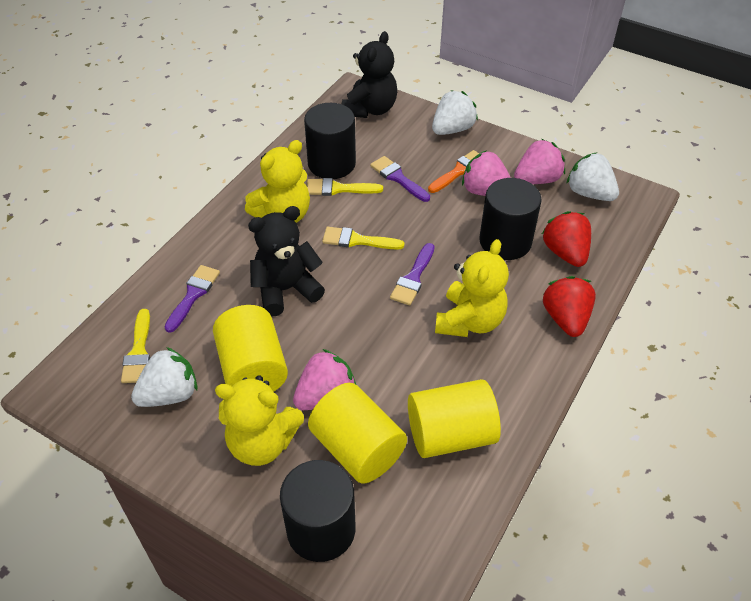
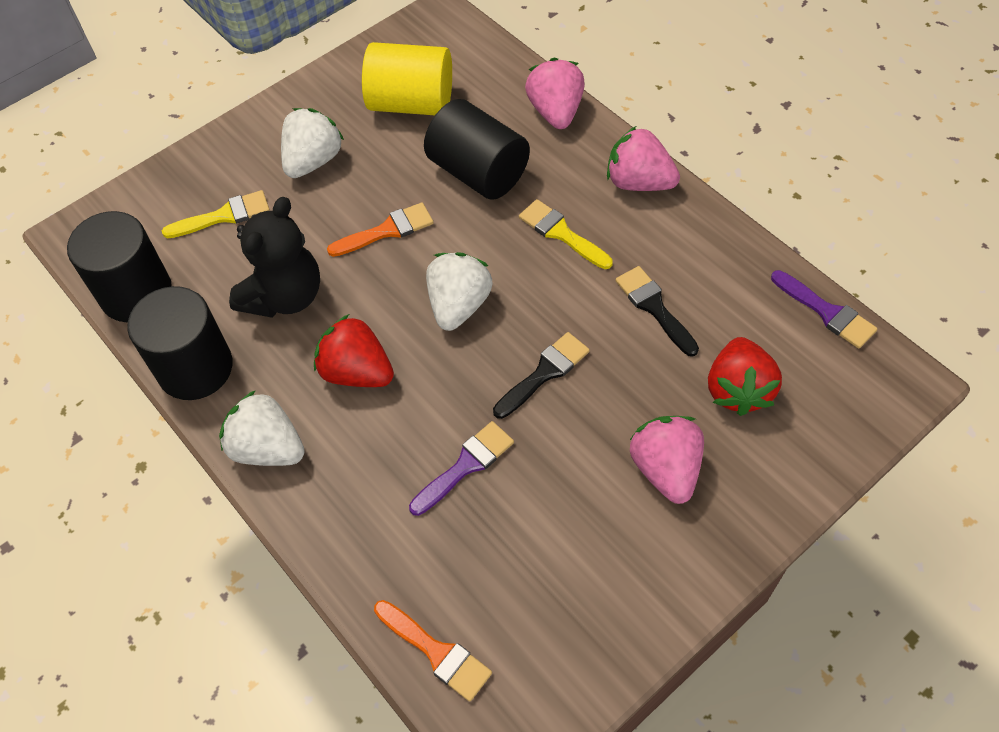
black brush: 0 -> 2
black teddy bear: 2 -> 1
orange brush: 1 -> 2
purple brush: 3 -> 2
yellow brush: 3 -> 2
yellow cylinder: 3 -> 1
yellow teddy bear: 3 -> 0

